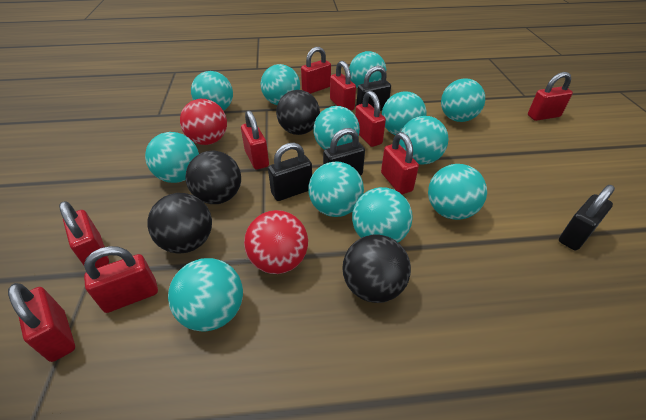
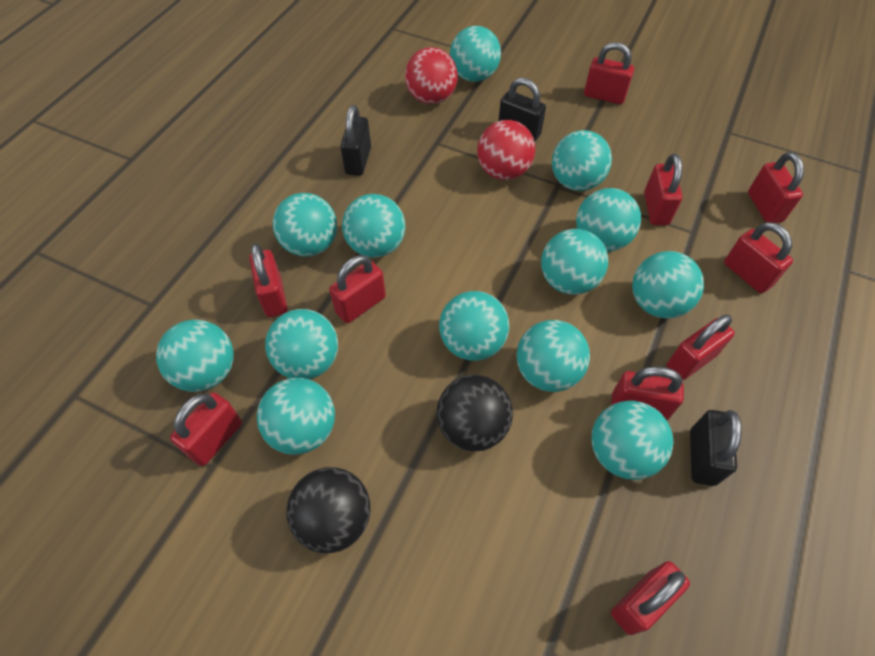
black ball: 4 -> 2
black padlock: 4 -> 3
red padlock: 9 -> 10
turquoise ball: 12 -> 13

